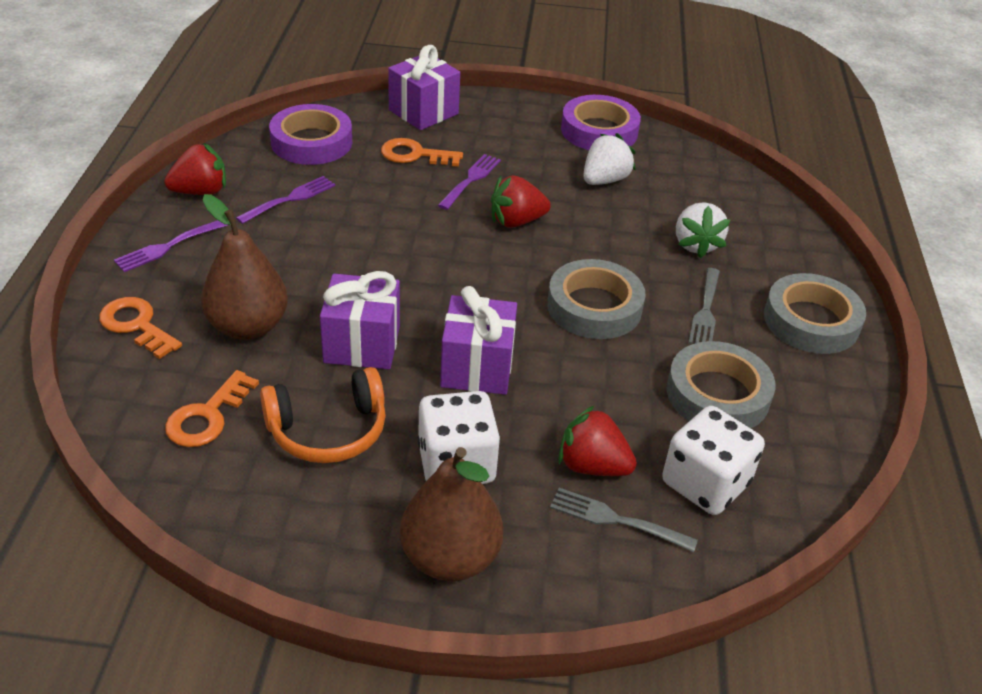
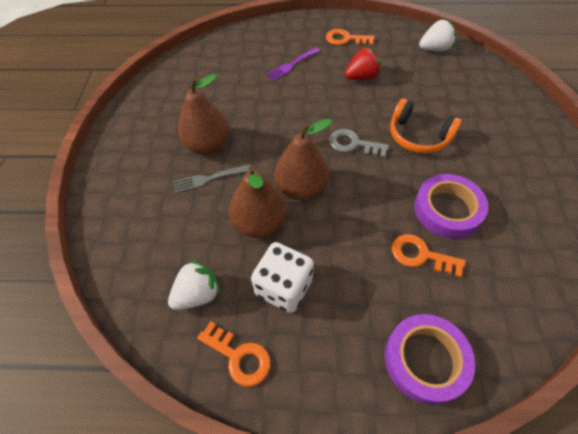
brown pear: 2 -> 3
grey fork: 2 -> 1
grey key: 0 -> 1
grey tape: 3 -> 0
purple fork: 3 -> 1
purple gift: 3 -> 0
red strawberry: 3 -> 1
white dice: 2 -> 1

